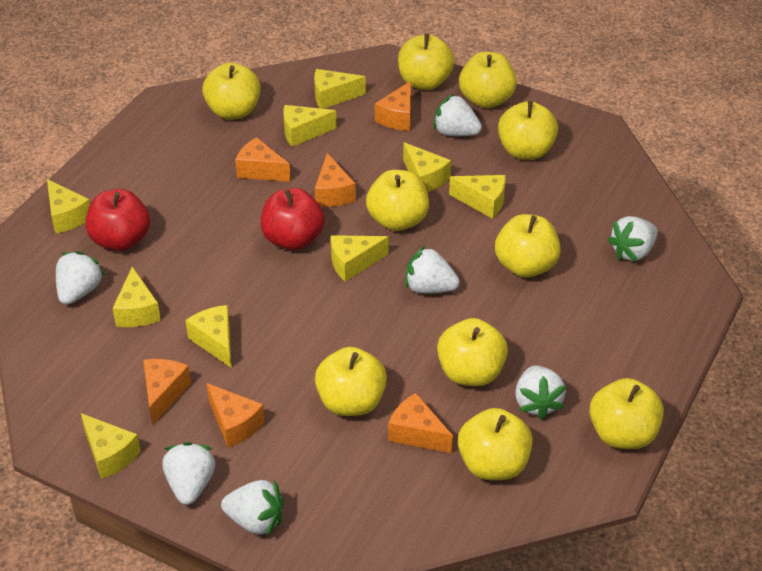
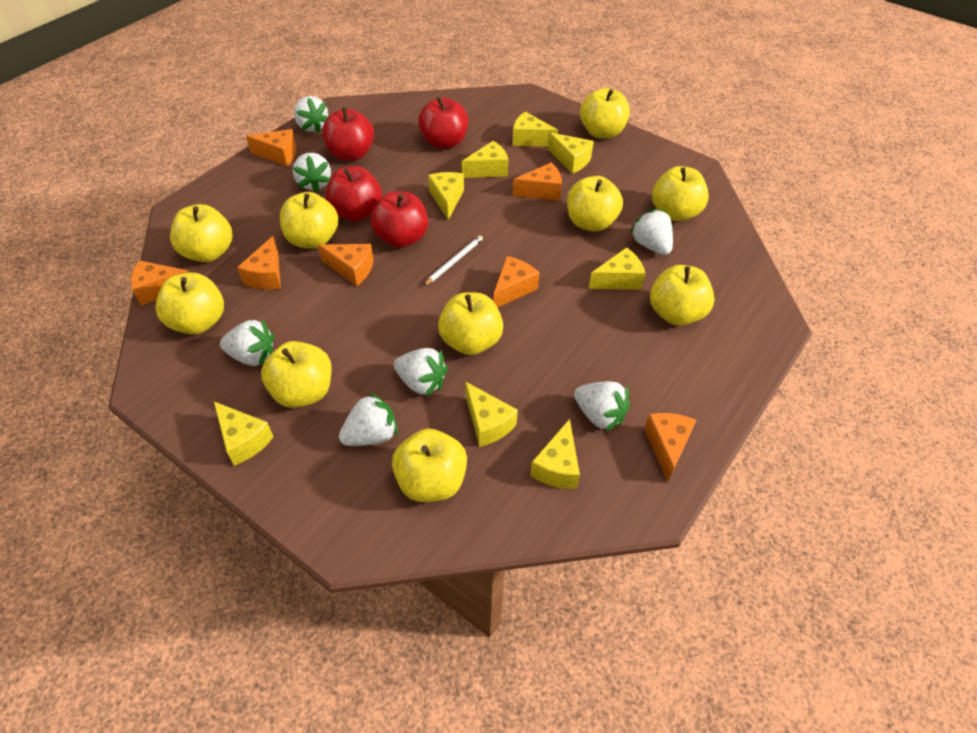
orange cheese: 6 -> 7
red apple: 2 -> 4
white pencil: 0 -> 1
yellow cheese: 9 -> 8

